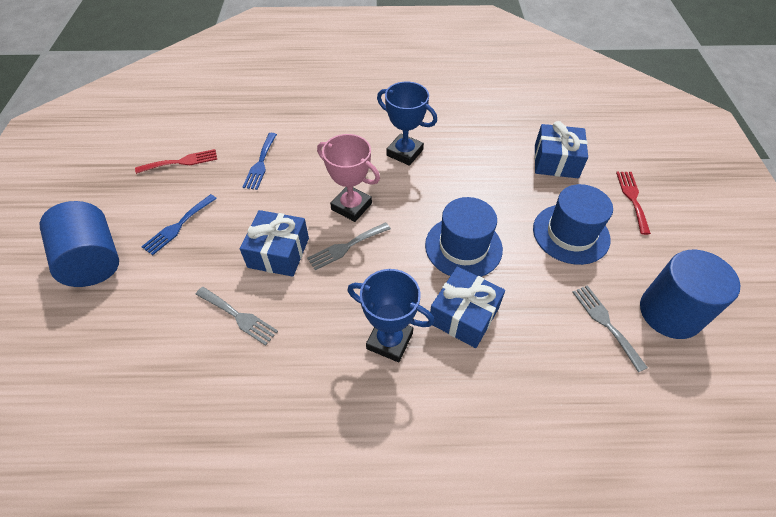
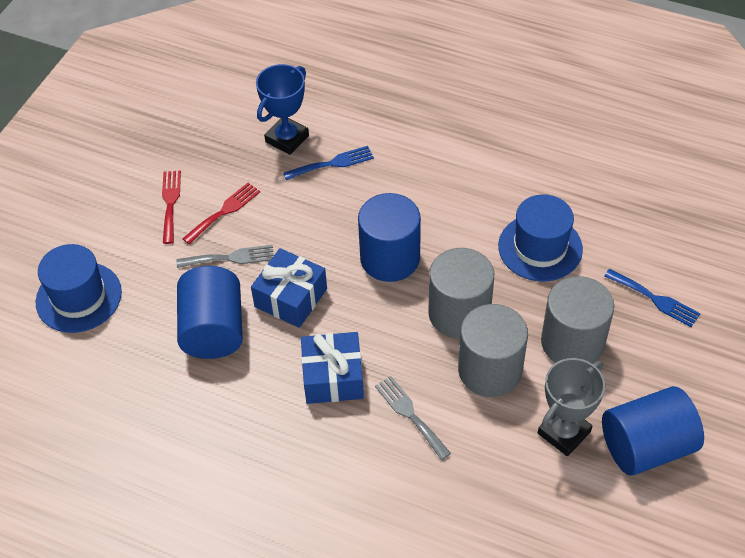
blue cylinder: 2 -> 3
blue gift: 3 -> 2
blue trophy: 2 -> 1
grey cylinder: 0 -> 3
grey fork: 3 -> 2
grey trophy: 0 -> 1
pink trophy: 1 -> 0

